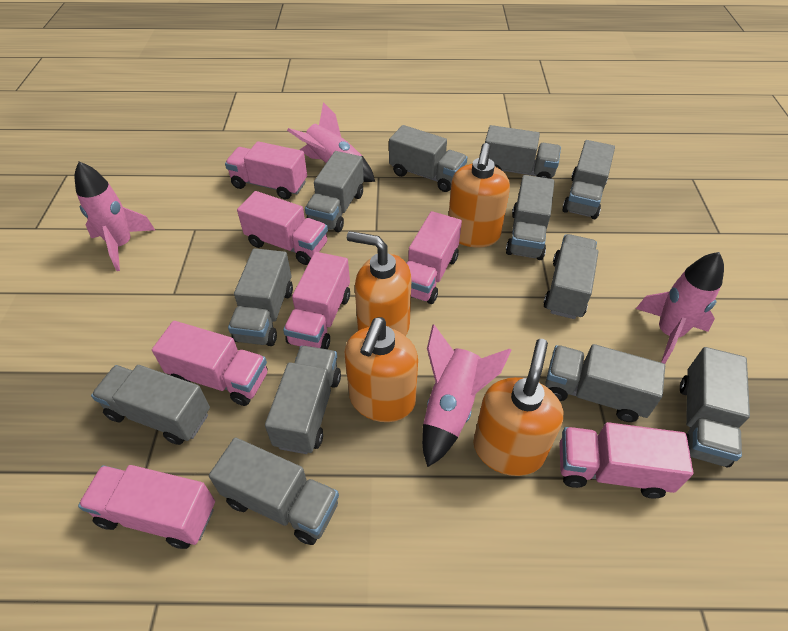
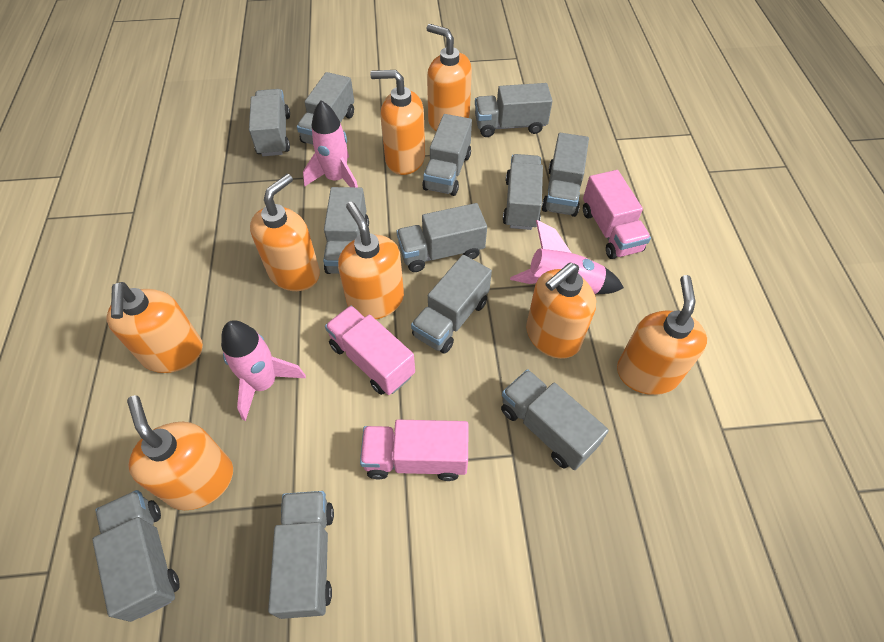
orange soap dispenser: 4 -> 8
pink rocket: 4 -> 3
pink truck: 7 -> 3

